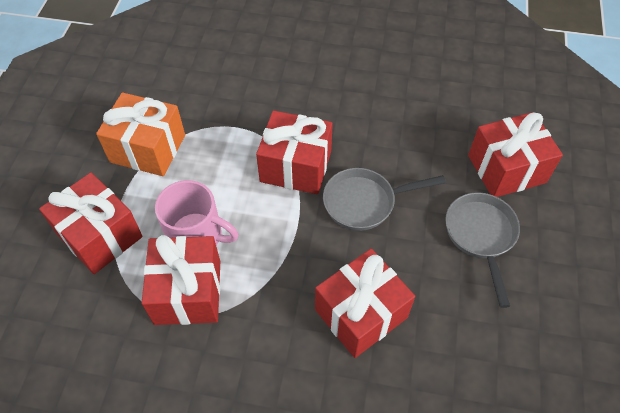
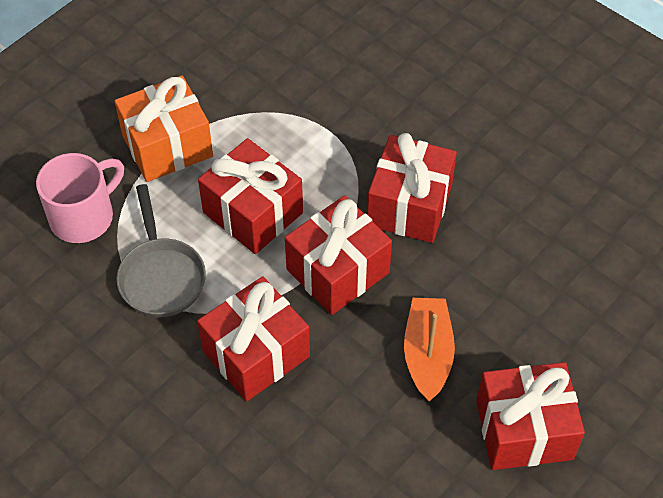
grey pan: 2 -> 1
orange boat: 0 -> 1

